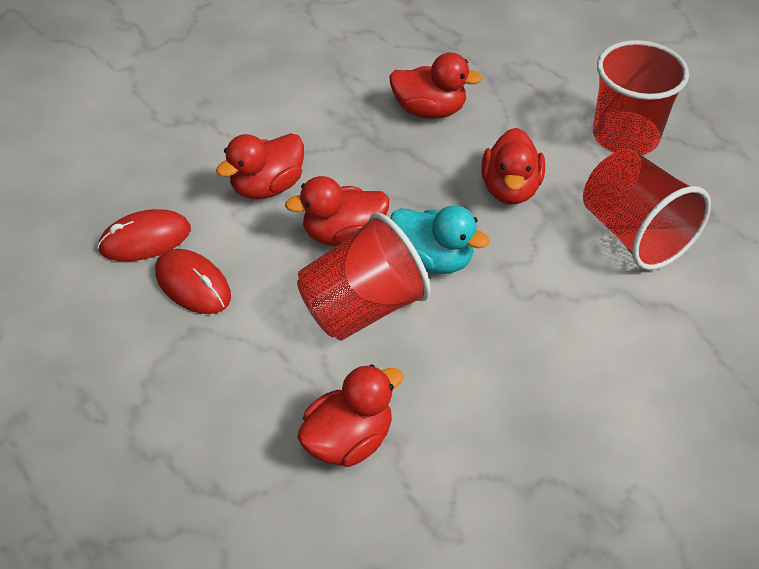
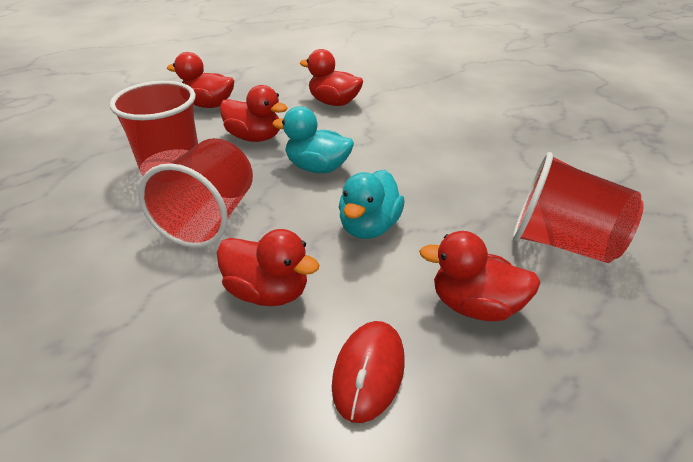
red mouse: 2 -> 1
turquoise duck: 1 -> 2

